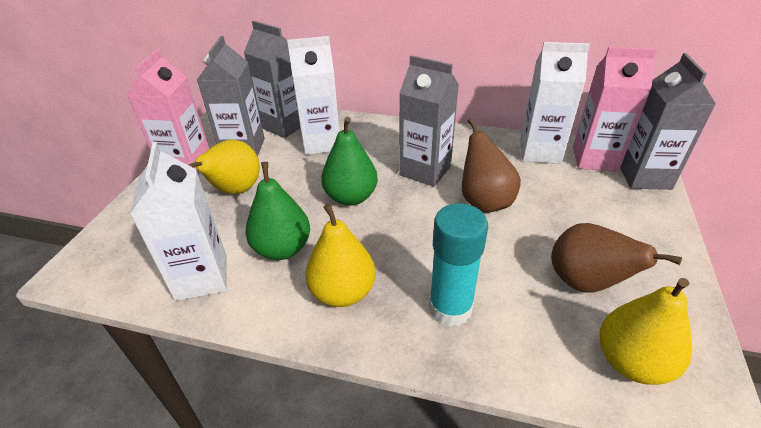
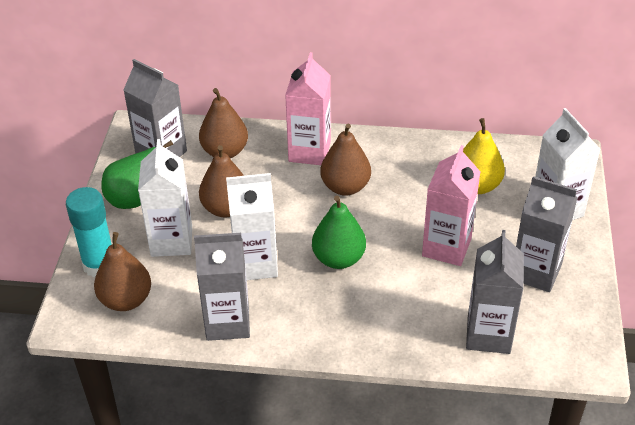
brown pear: 2 -> 4
yellow pear: 3 -> 1

